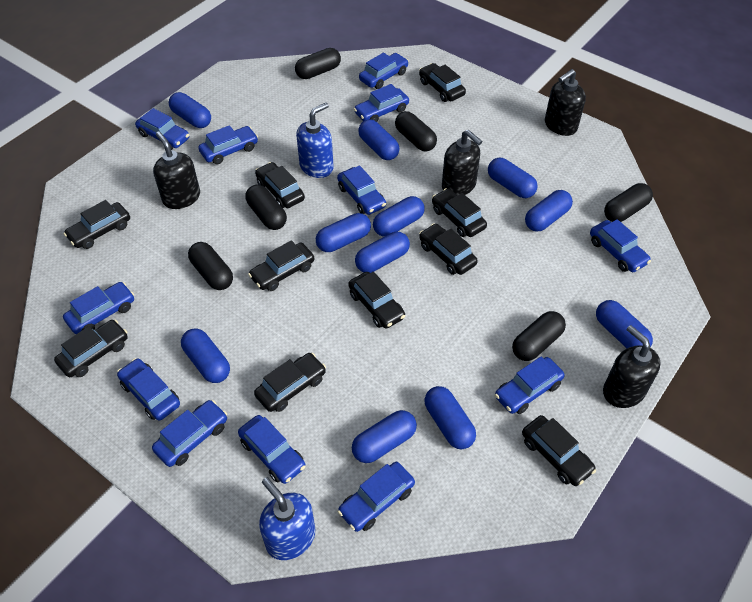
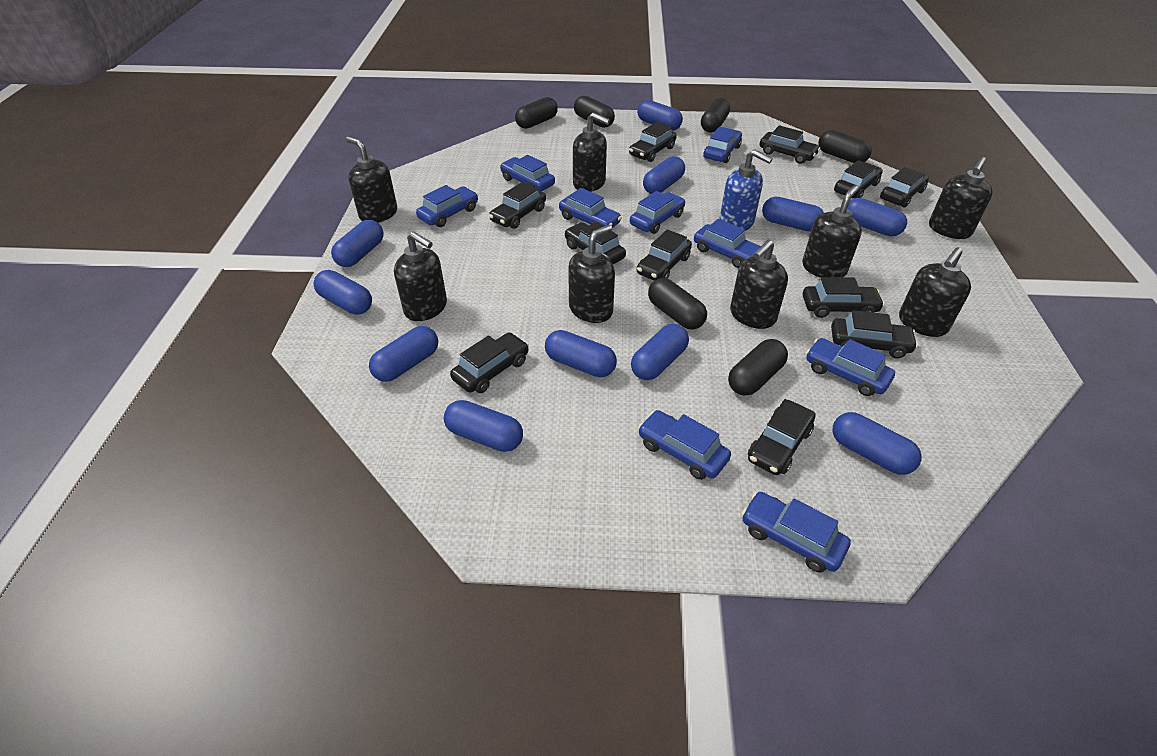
black car: 10 -> 11
black soap dispenser: 4 -> 8
blue car: 12 -> 9
blue soap dispenser: 2 -> 1

